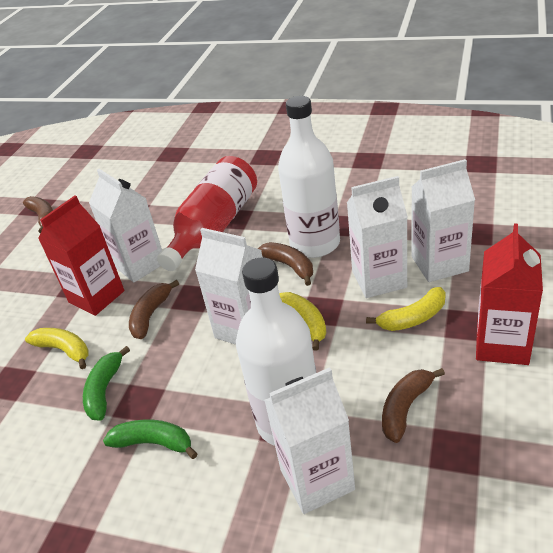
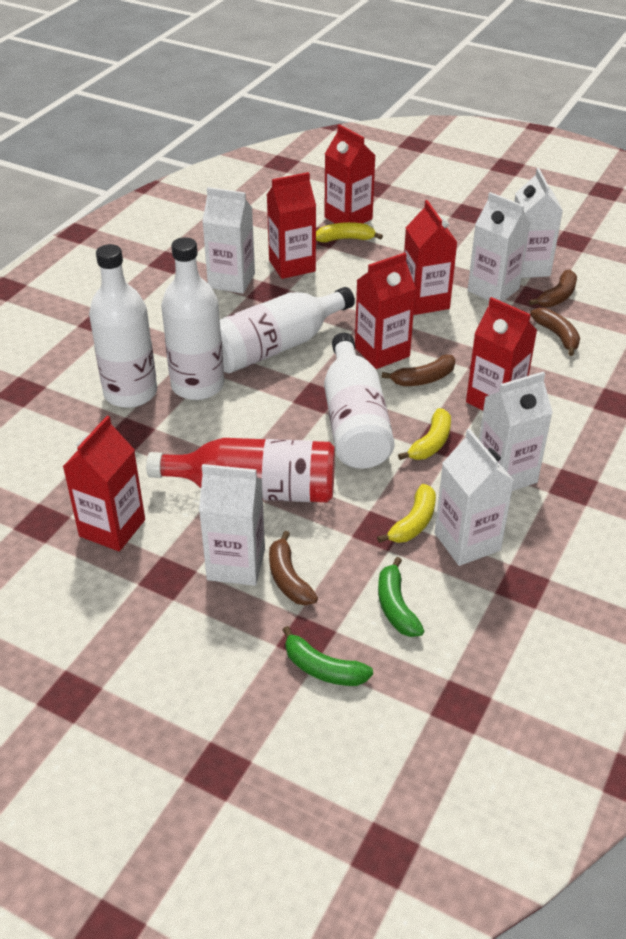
red carton: 2 -> 6
white bottle: 2 -> 4
white carton: 5 -> 6

